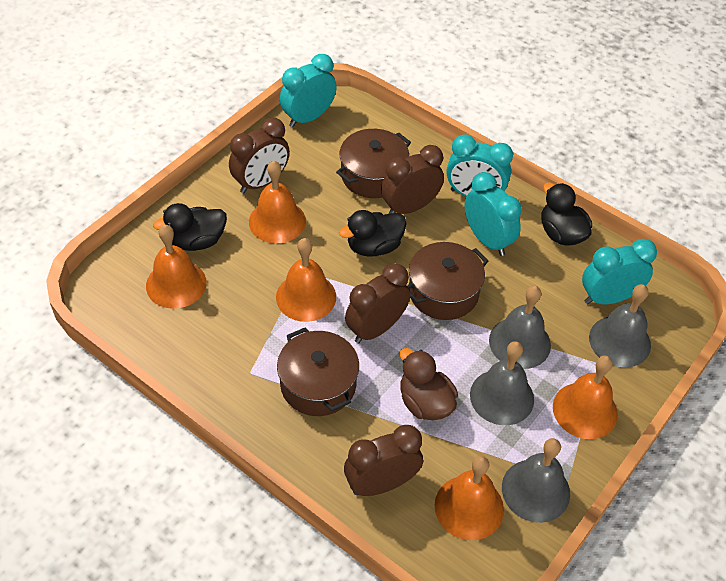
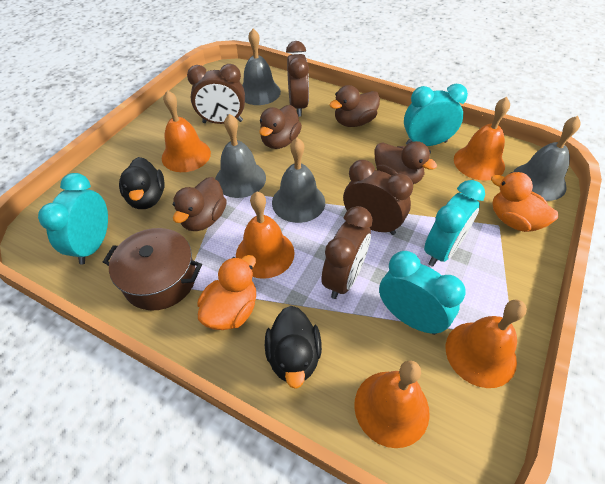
black duck: 3 -> 2
brown duck: 1 -> 4
brown pot: 3 -> 1
orange duck: 0 -> 2

